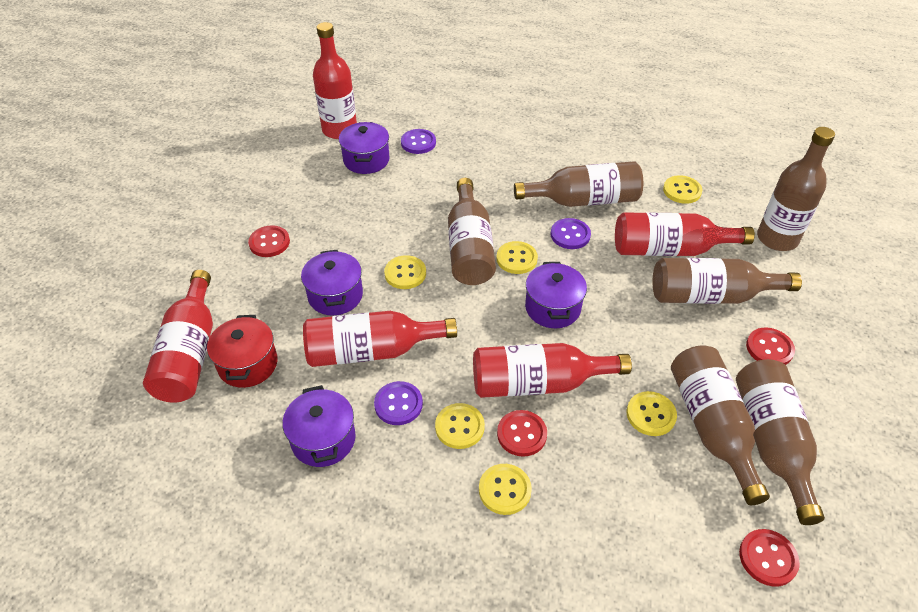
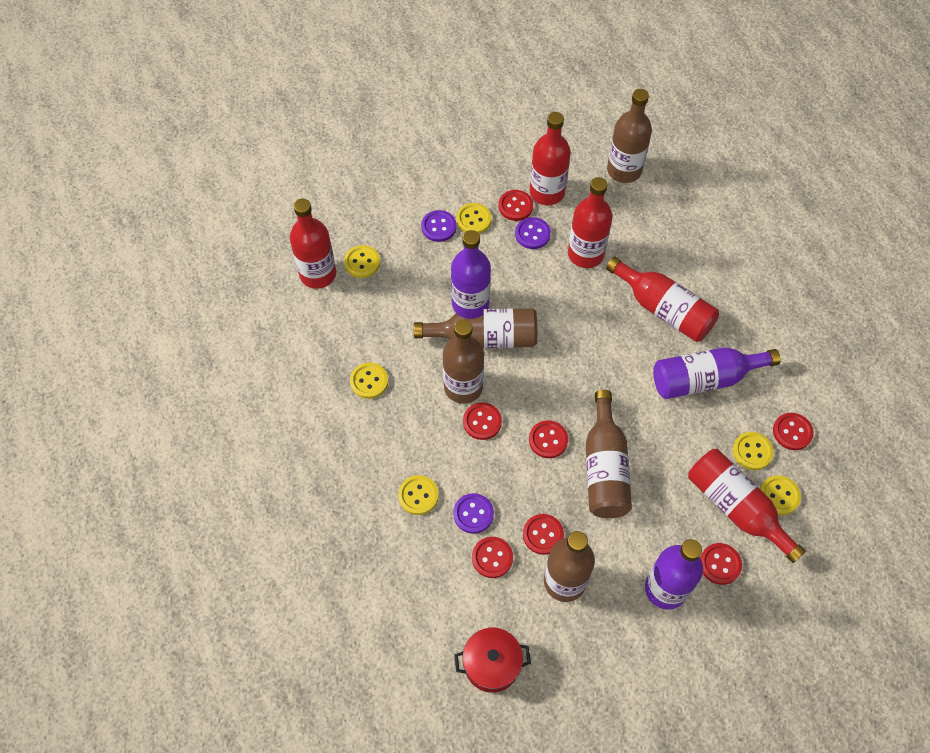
brown bottle: 6 -> 5
purple bottle: 0 -> 3
purple pot: 4 -> 0
red button: 4 -> 7

